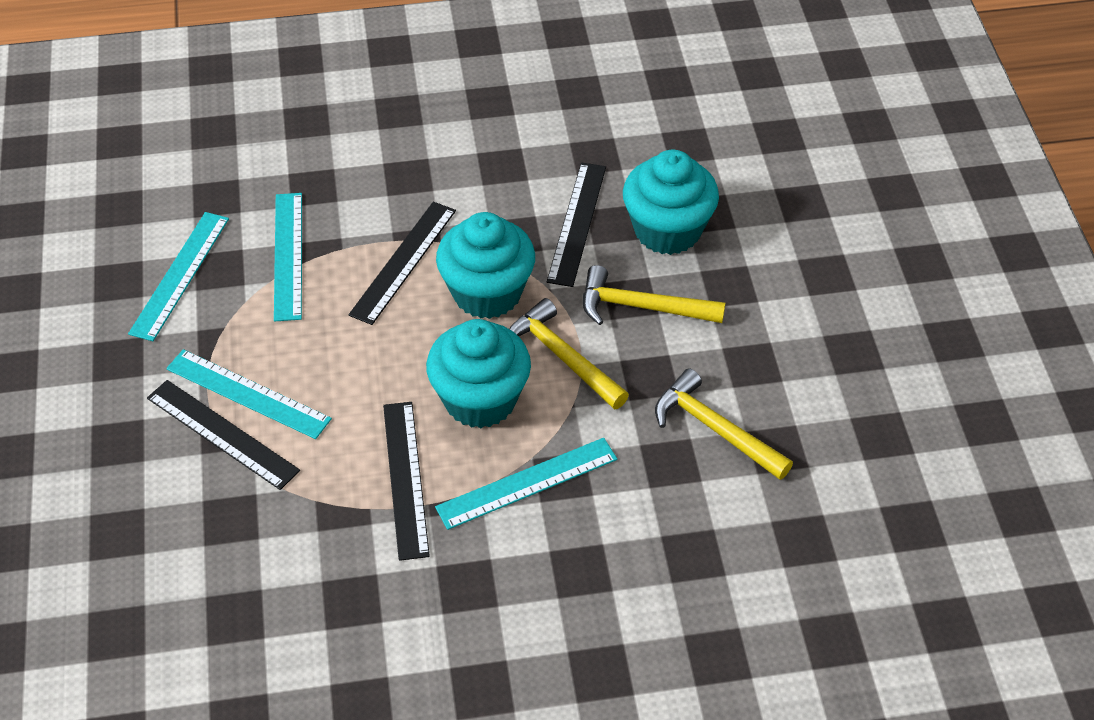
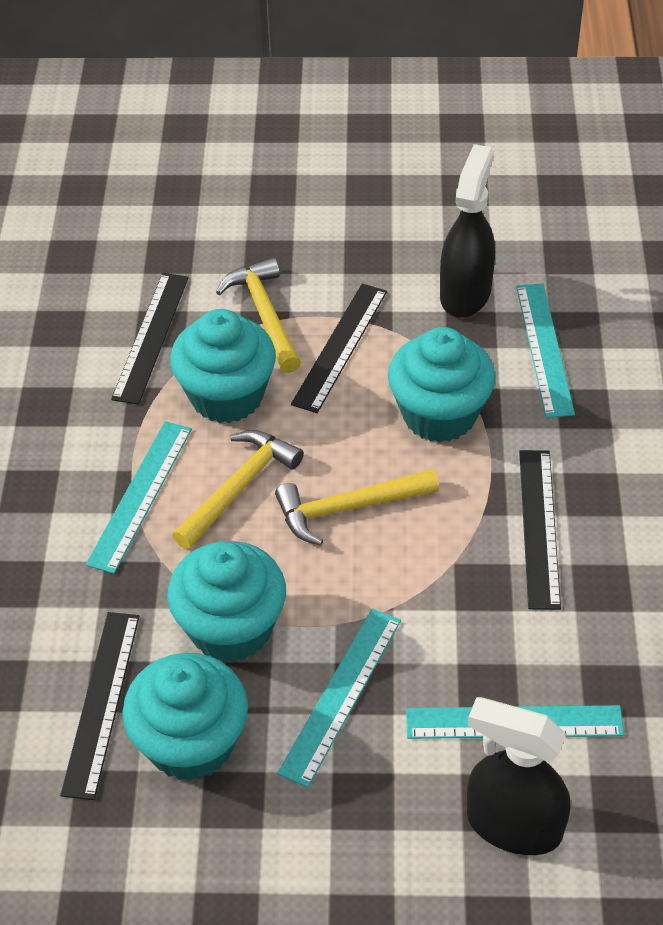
black spray bottle: 0 -> 2
turquoise cupcake: 3 -> 4

